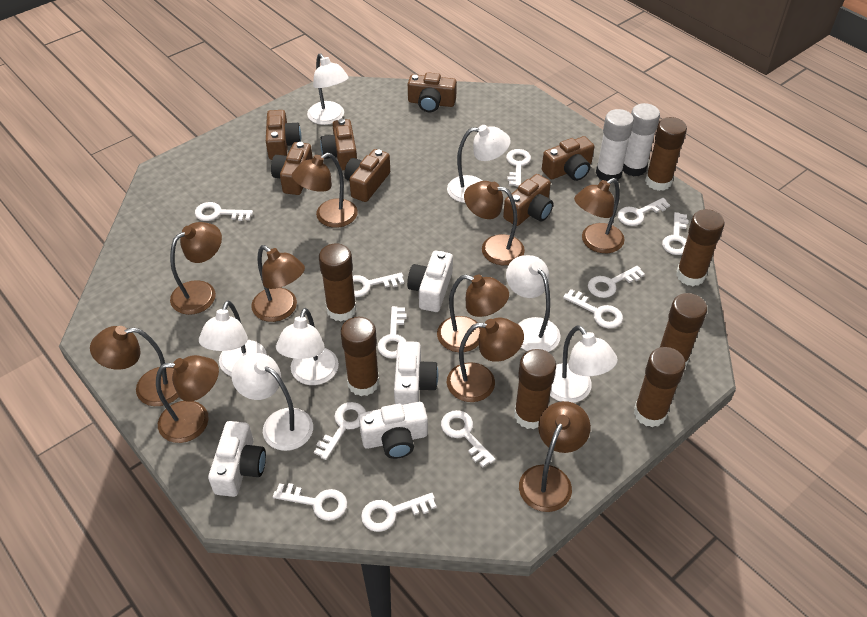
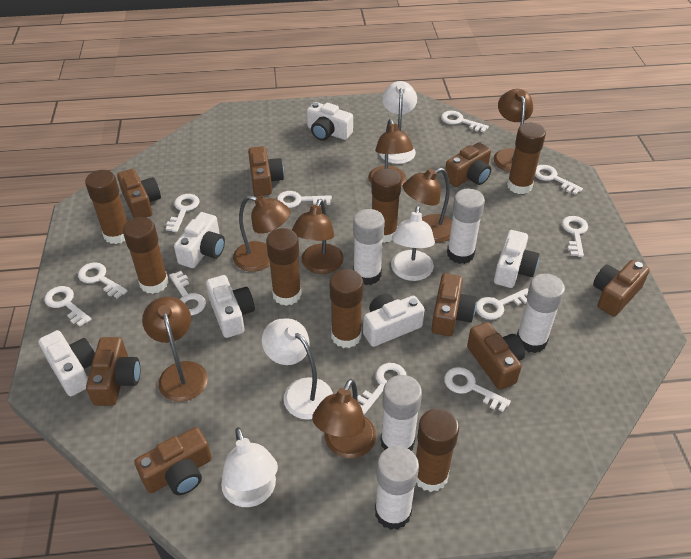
brown camera: 7 -> 8
brown lamp: 10 -> 7
white camera: 4 -> 6
white glue stick: 2 -> 5
white key: 12 -> 11
white lamp: 7 -> 4

